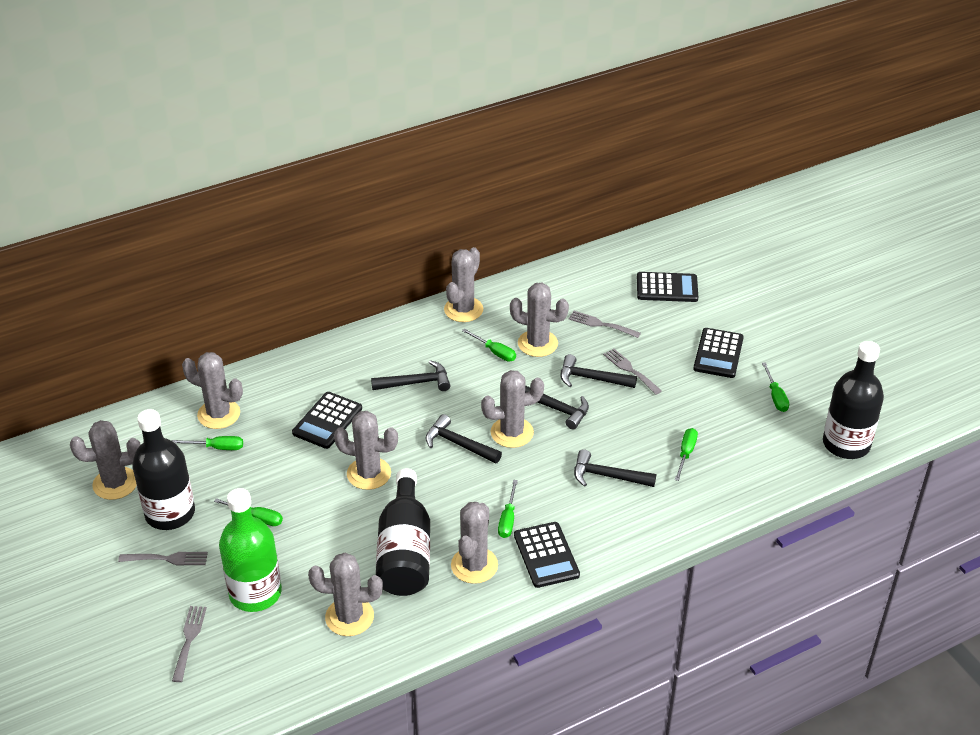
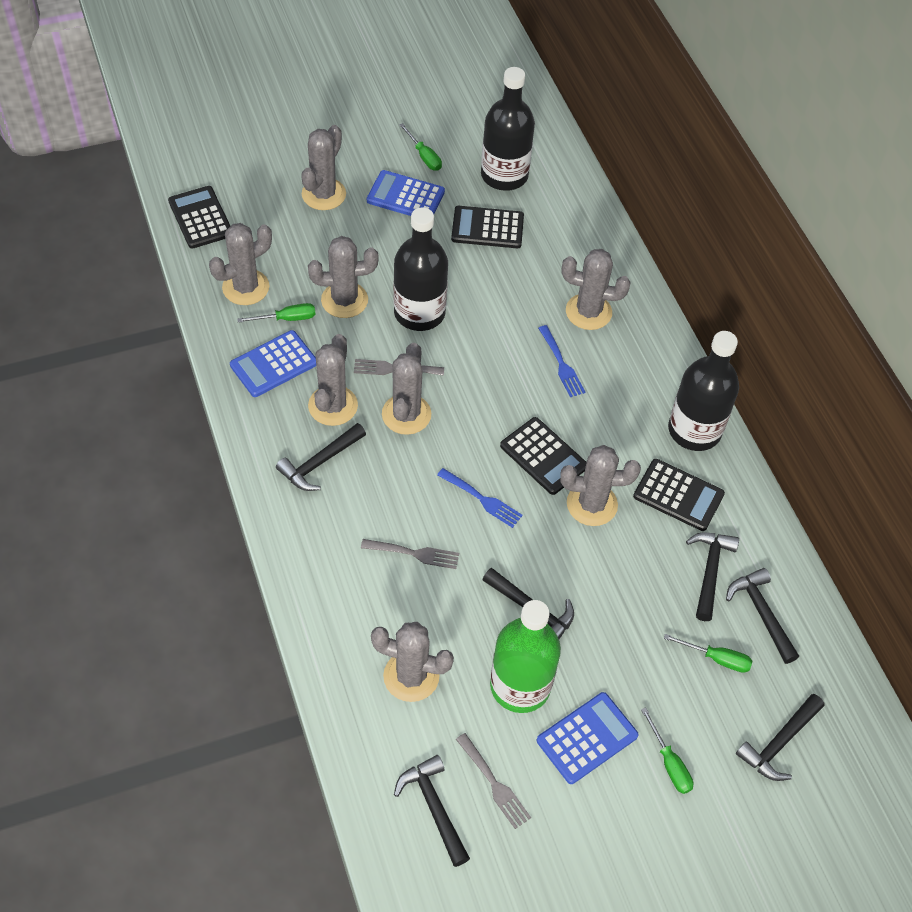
black hammer: 5 -> 6
blue calculator: 0 -> 3
blue fork: 0 -> 2
green screwdriver: 6 -> 4
grey fork: 4 -> 3

